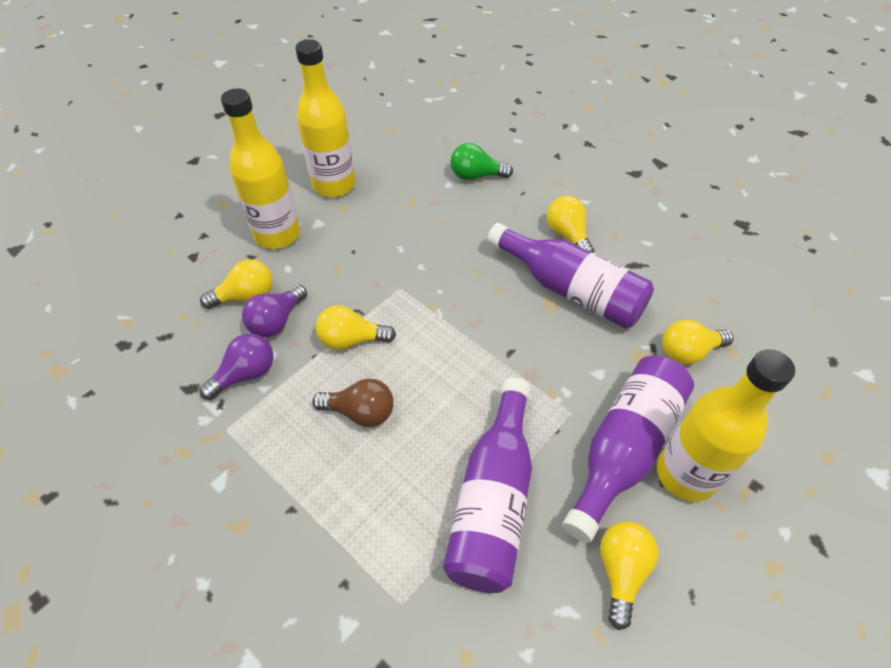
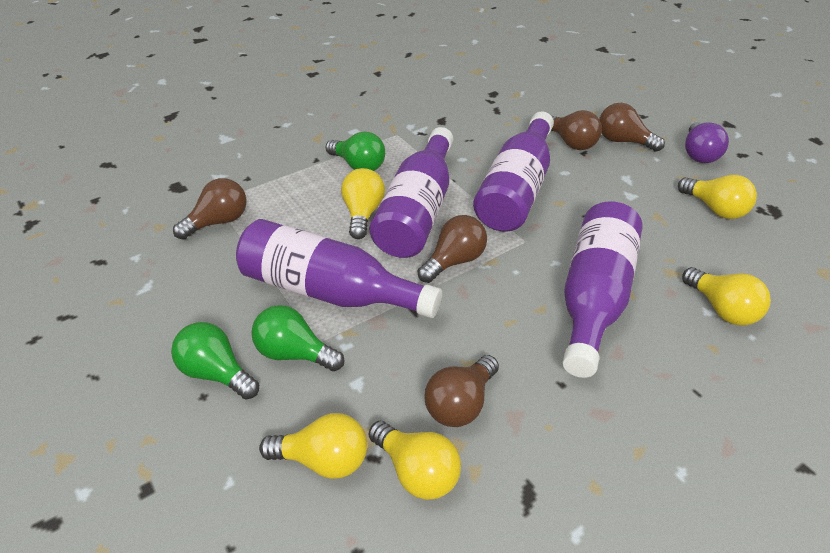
brown light bulb: 1 -> 5
green light bulb: 1 -> 3
purple bottle: 3 -> 4
purple light bulb: 2 -> 1
yellow bottle: 3 -> 0

